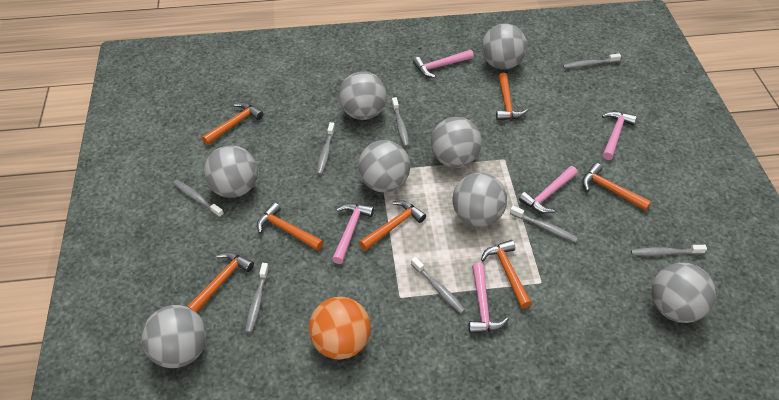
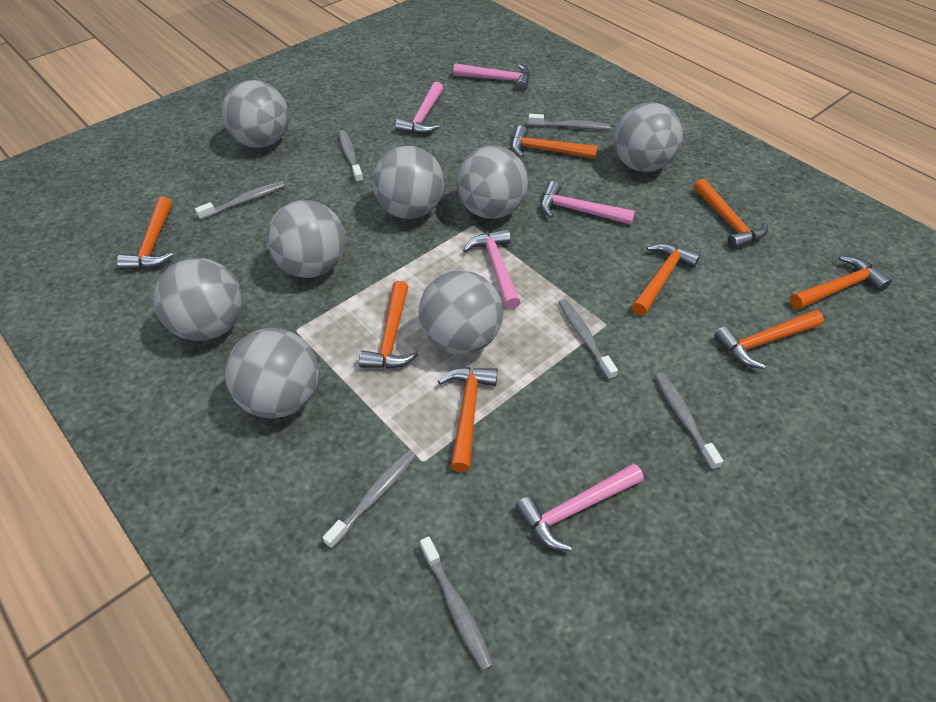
grey toothbrush: 8 -> 7
orange ball: 1 -> 0
orange hammer: 7 -> 8

